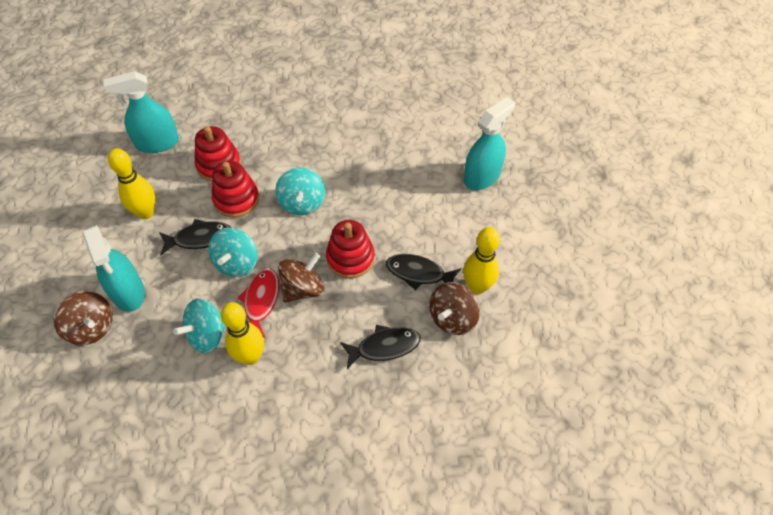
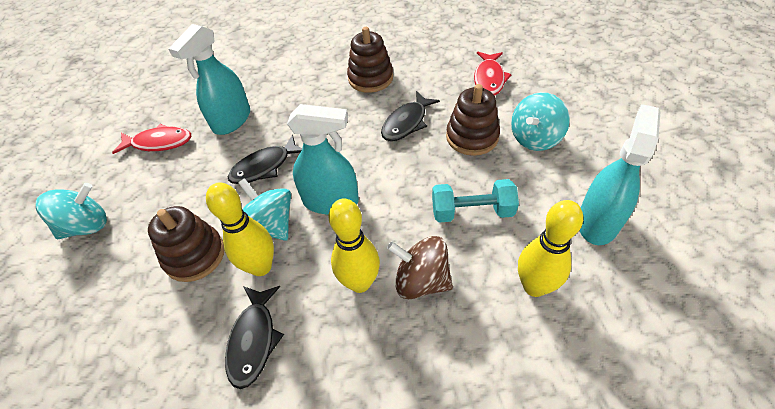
brown spinning top: 3 -> 1
brown stacking toy: 0 -> 3
red fish: 1 -> 2
red stacking toy: 3 -> 0
turquoise dumbbell: 0 -> 1

